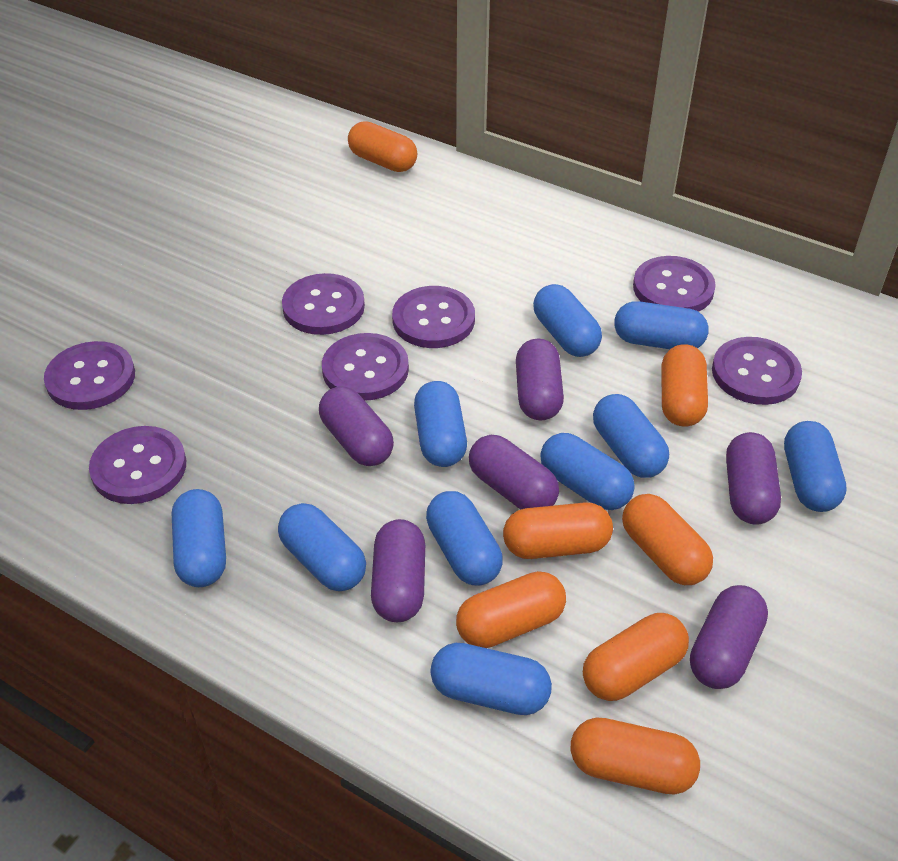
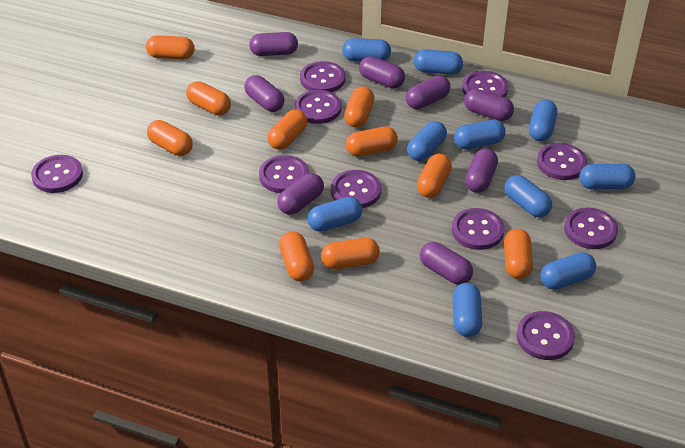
orange capsule: 7 -> 10
purple button: 7 -> 10
purple capsule: 6 -> 8

